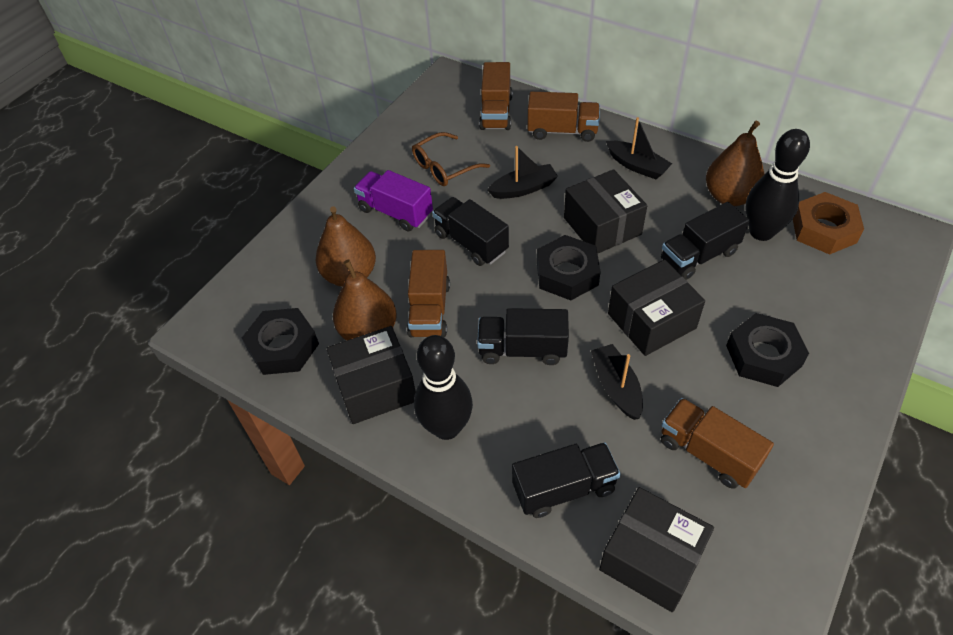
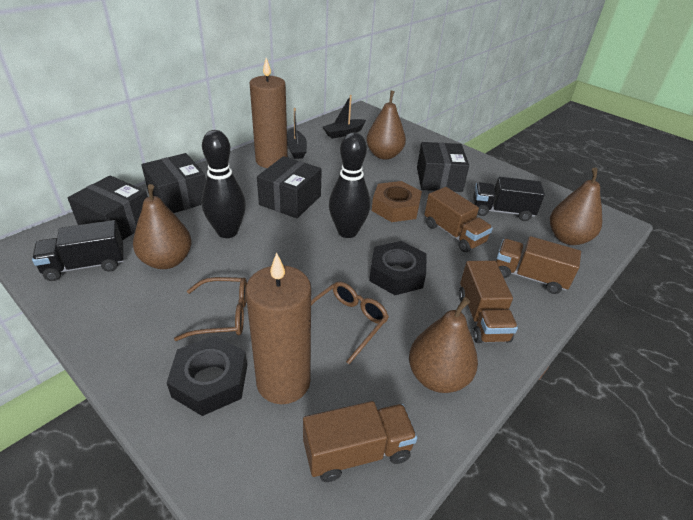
black boat: 3 -> 2
black nut: 3 -> 2
black truck: 4 -> 2
brown candle: 0 -> 2
brown glasses: 1 -> 2
brown pear: 3 -> 4
purple truck: 1 -> 0

